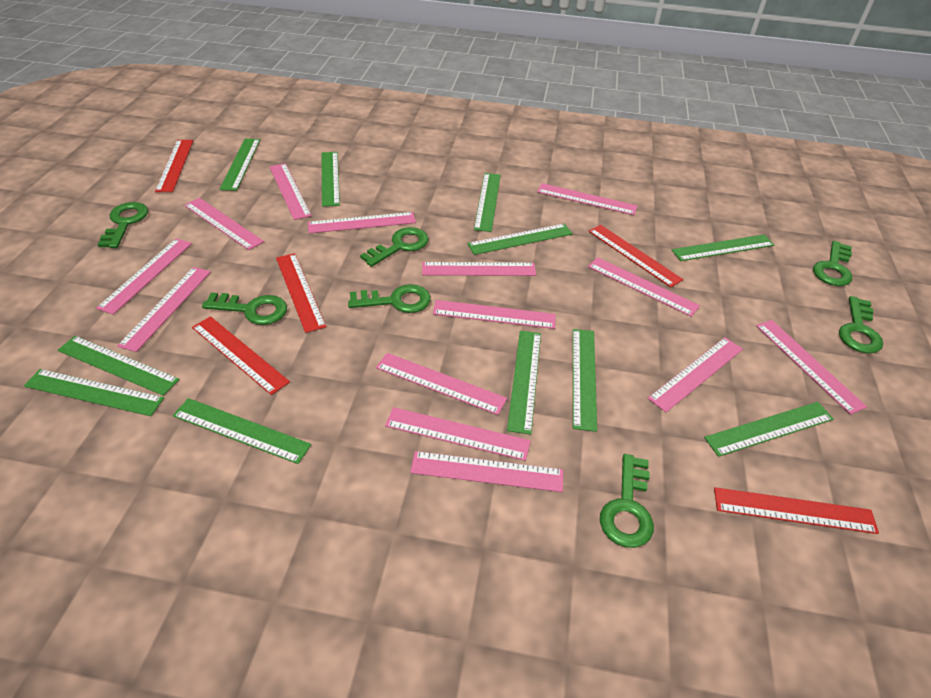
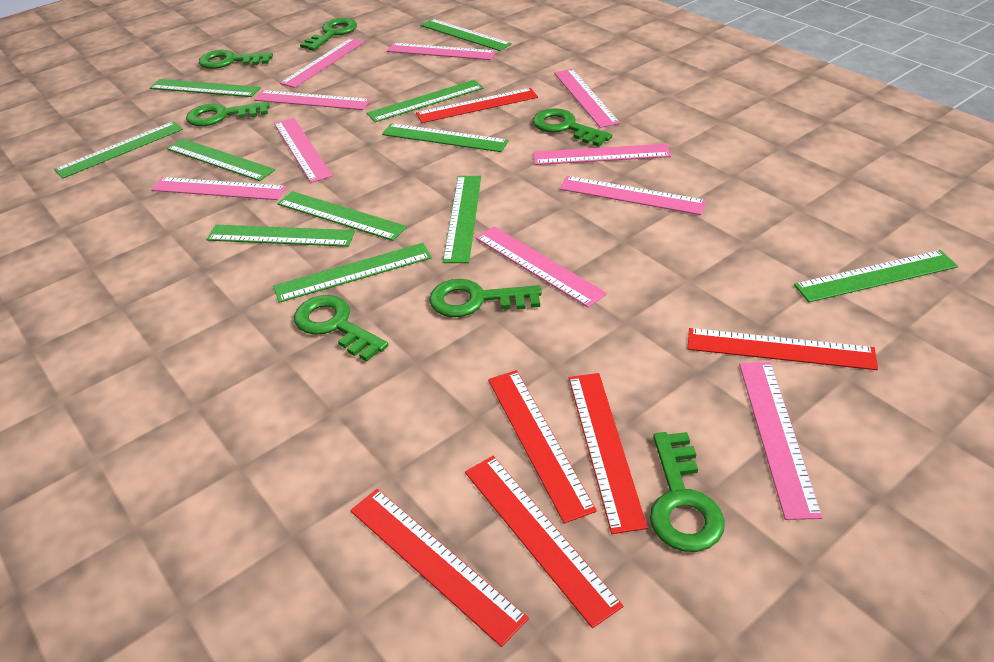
pink ruler: 14 -> 10
red ruler: 5 -> 6

